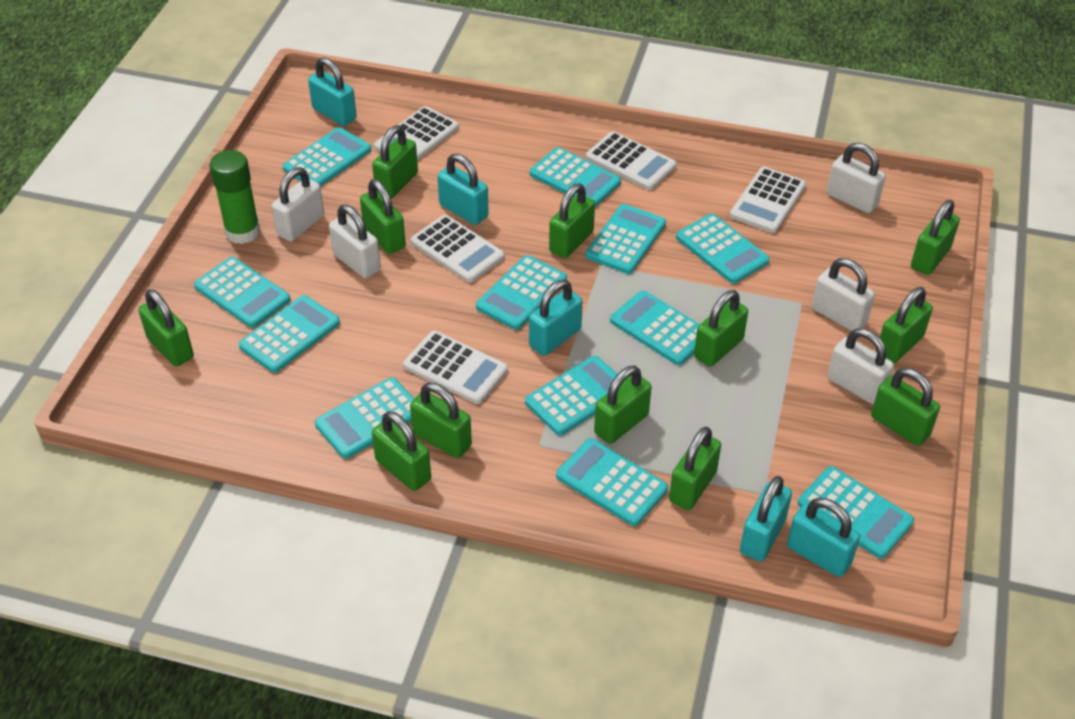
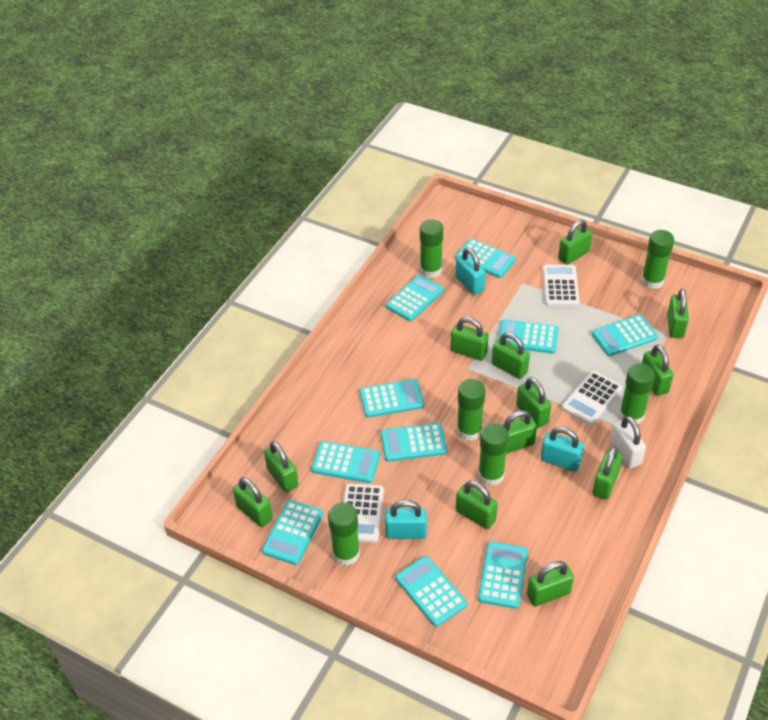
green glue stick: 1 -> 6
turquoise calculator: 12 -> 10
turquoise padlock: 5 -> 3
white calculator: 5 -> 3
white padlock: 5 -> 1

